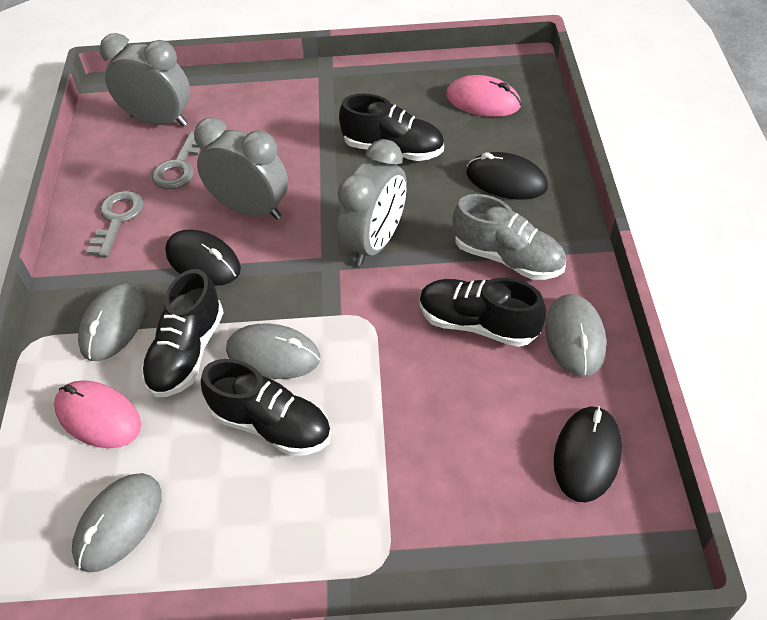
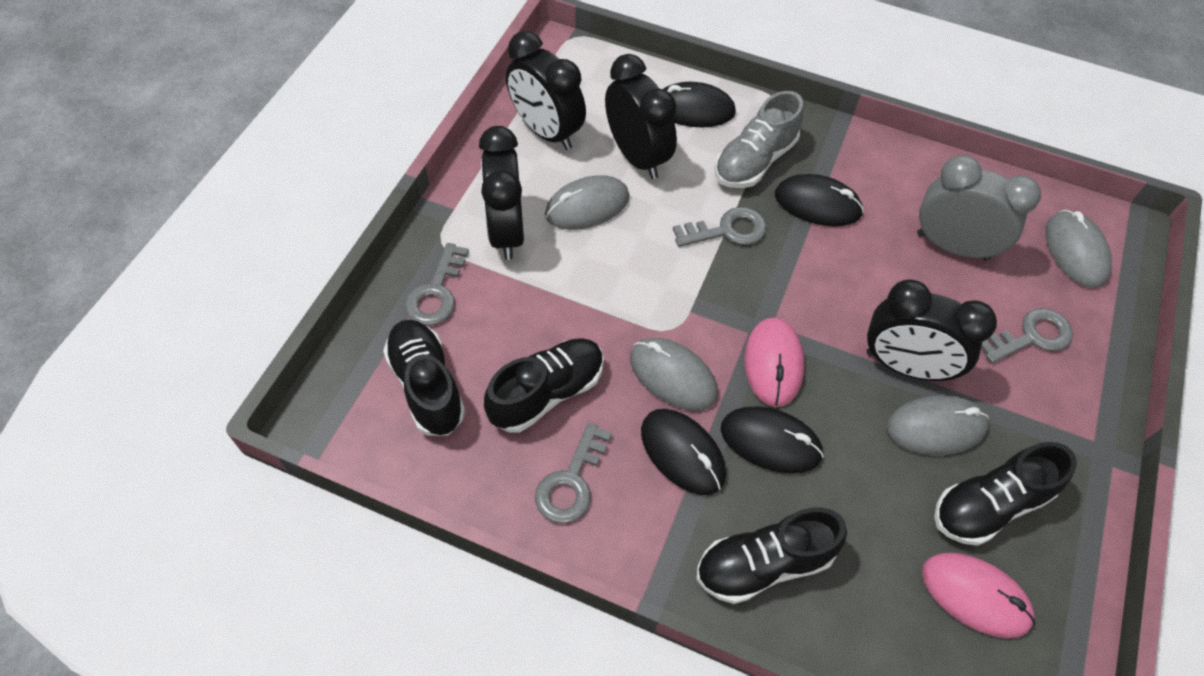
black clock: 0 -> 4
black mouse: 3 -> 4
grey clock: 3 -> 1
grey key: 2 -> 4

